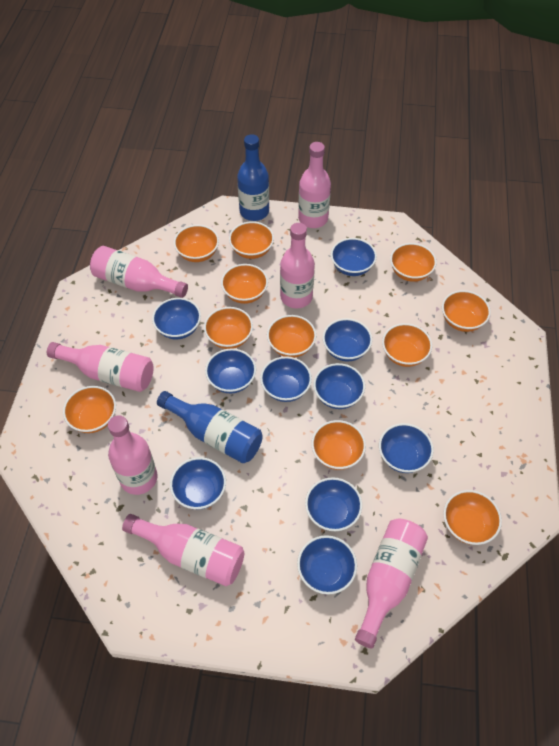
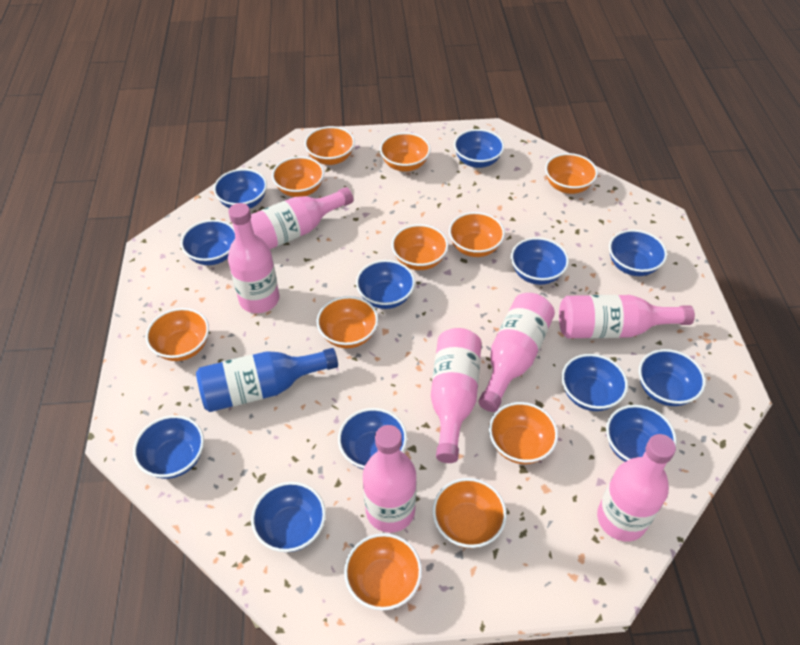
blue bottle: 2 -> 1
blue bowl: 10 -> 12

